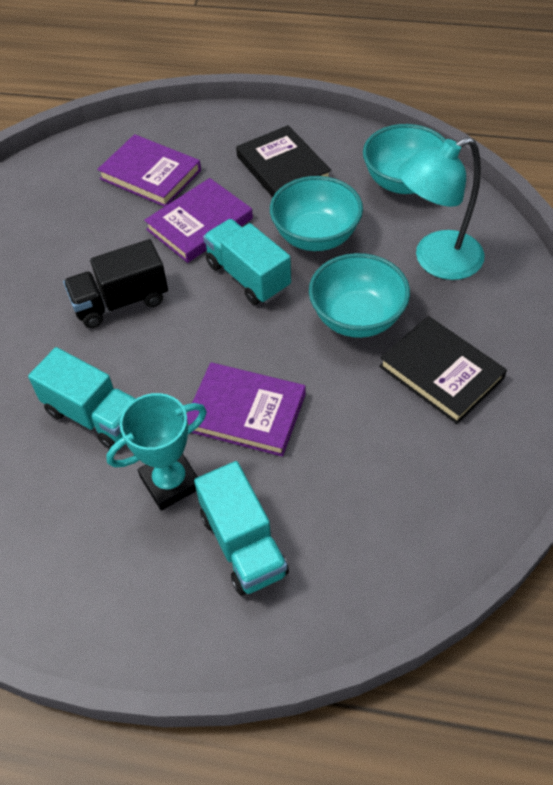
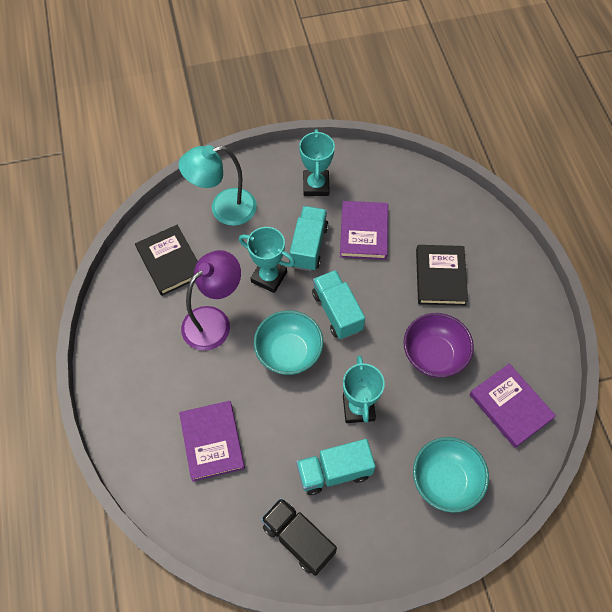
purple bowl: 0 -> 1
purple lamp: 0 -> 1
turquoise bowl: 3 -> 2
turquoise trophy: 1 -> 3

